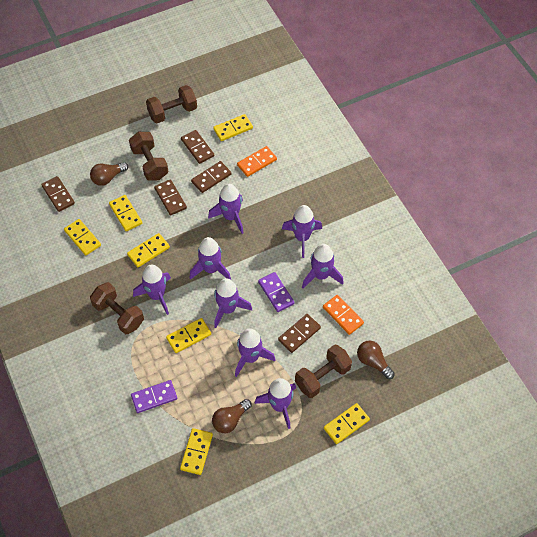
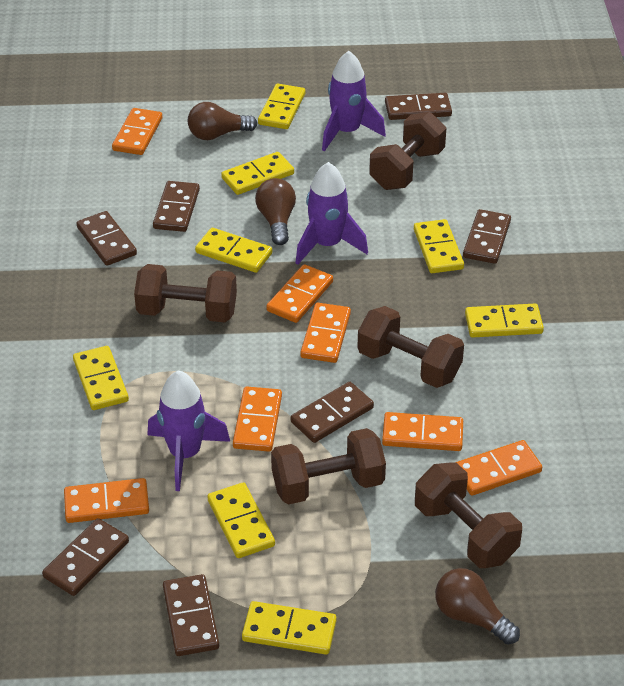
brown domino: 5 -> 7
brown dumbbell: 4 -> 5
orange domino: 2 -> 7
purple domino: 2 -> 0
purple rocket: 8 -> 3
yellow domino: 7 -> 8

